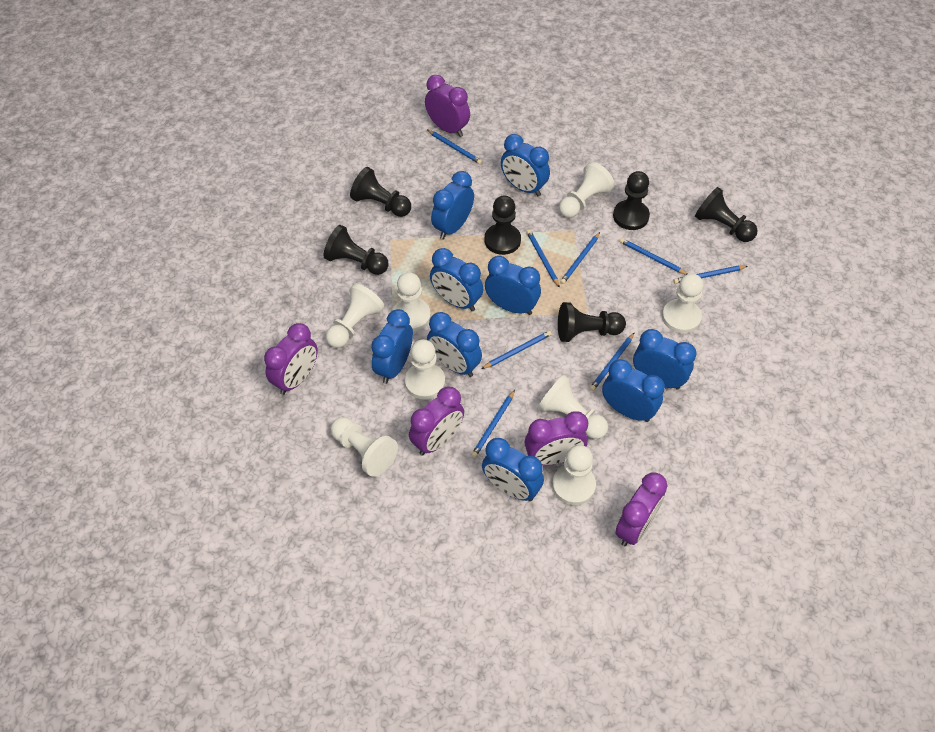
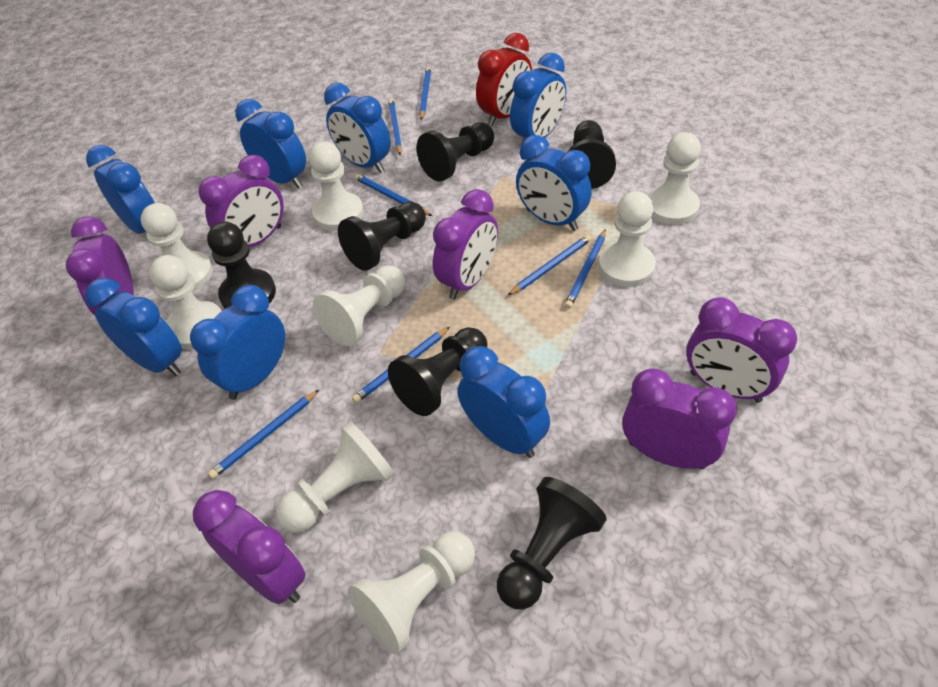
blue clock: 9 -> 8
blue pencil: 8 -> 7
purple clock: 5 -> 6
red clock: 0 -> 1

